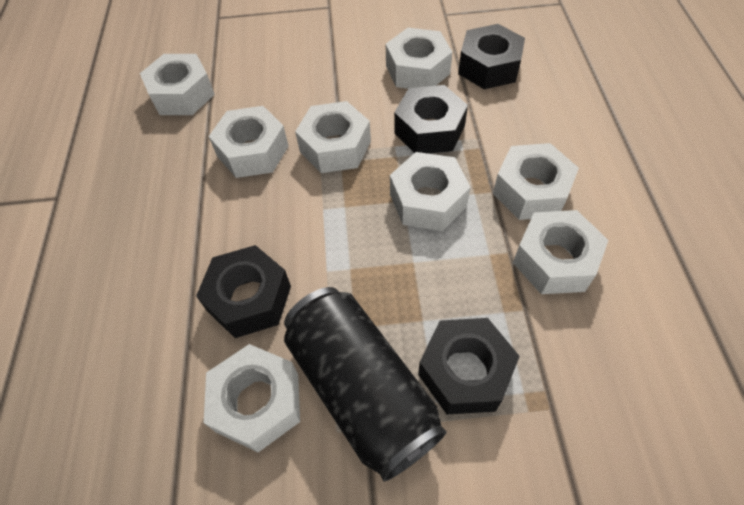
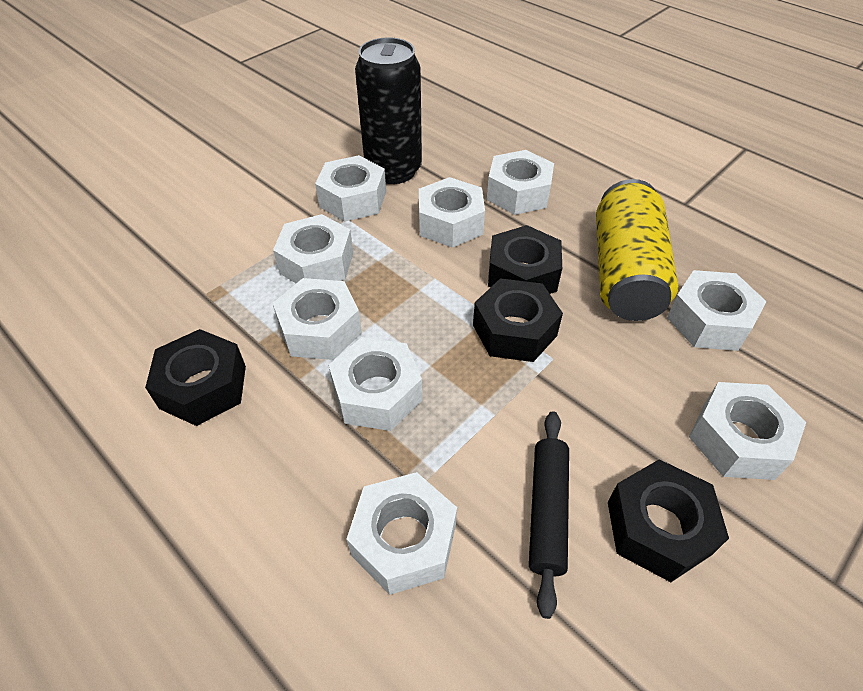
black rolling pin: 0 -> 1
white nut: 8 -> 9
yellow can: 0 -> 1

